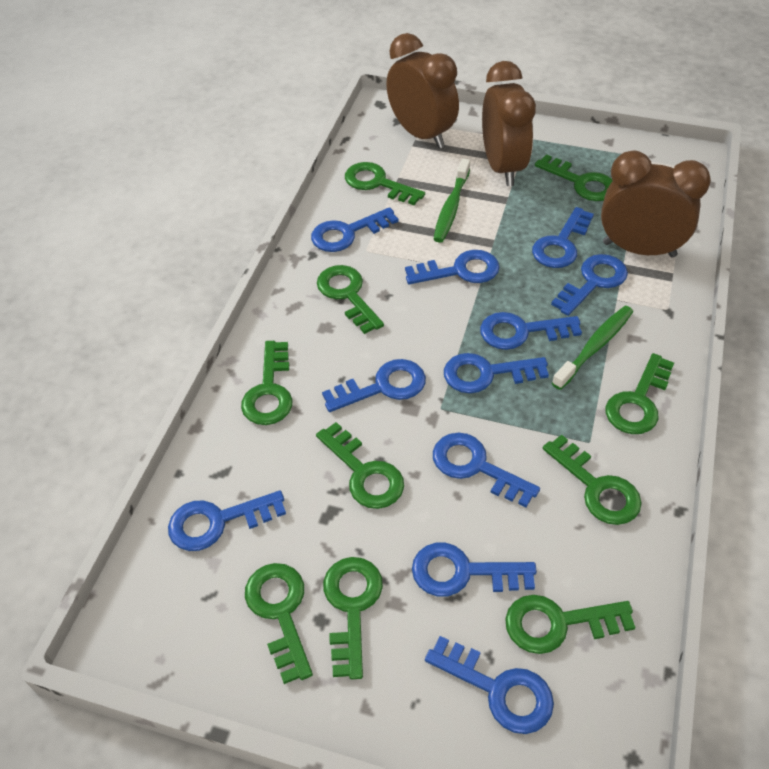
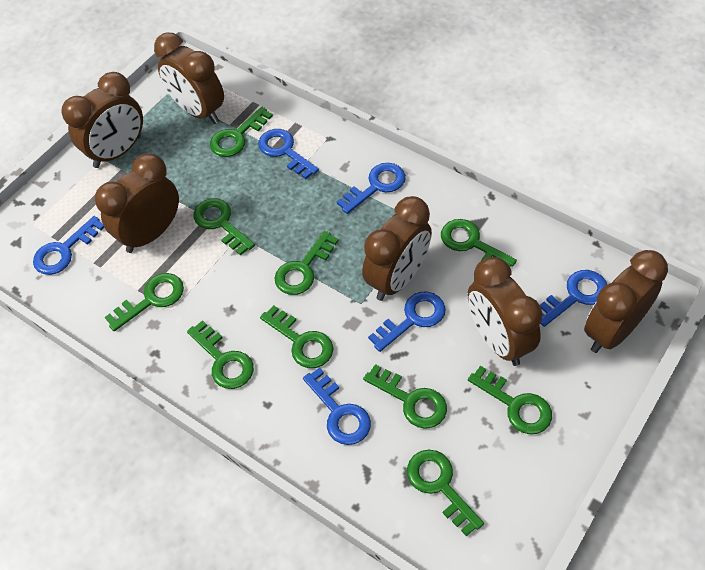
blue key: 11 -> 6
brown clock: 3 -> 6
green toothbrush: 2 -> 0

